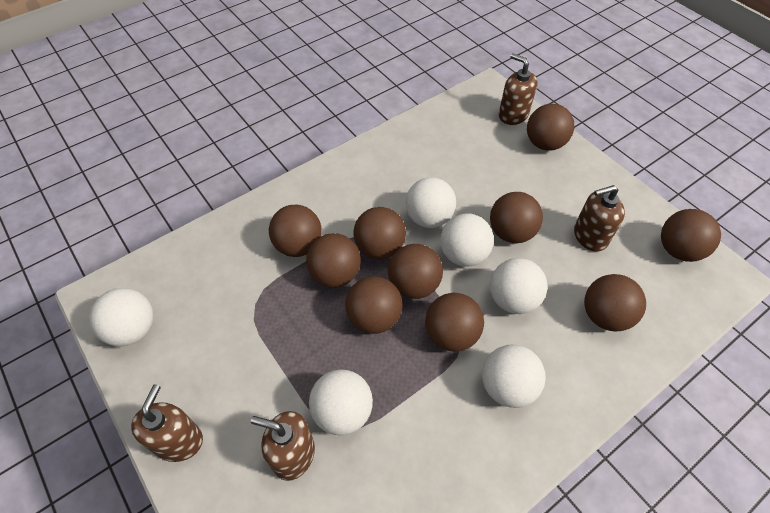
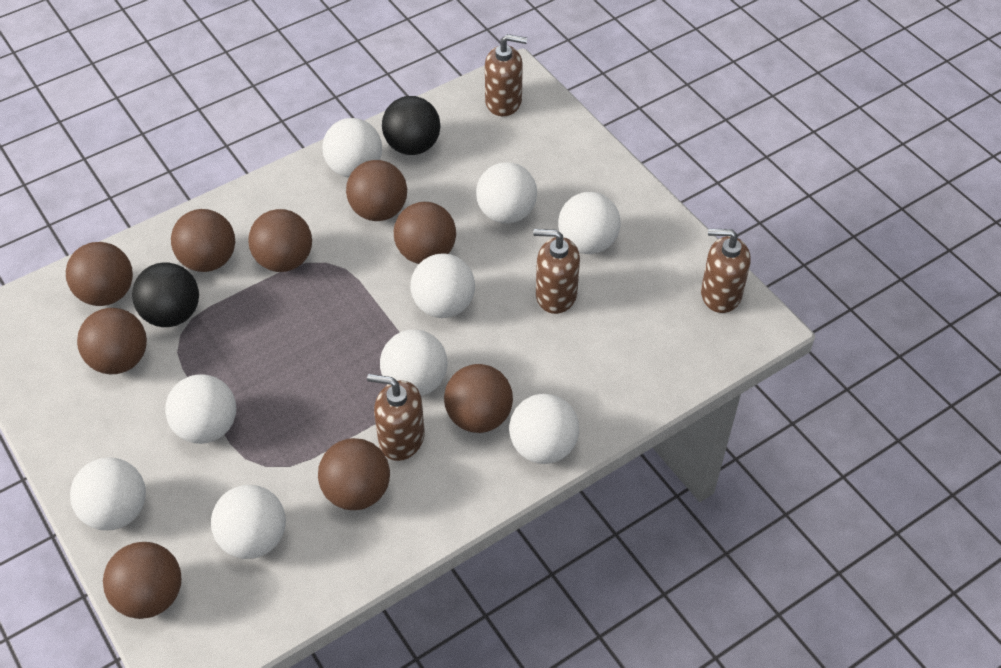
black ball: 0 -> 2
brown ball: 10 -> 9
white ball: 6 -> 9

